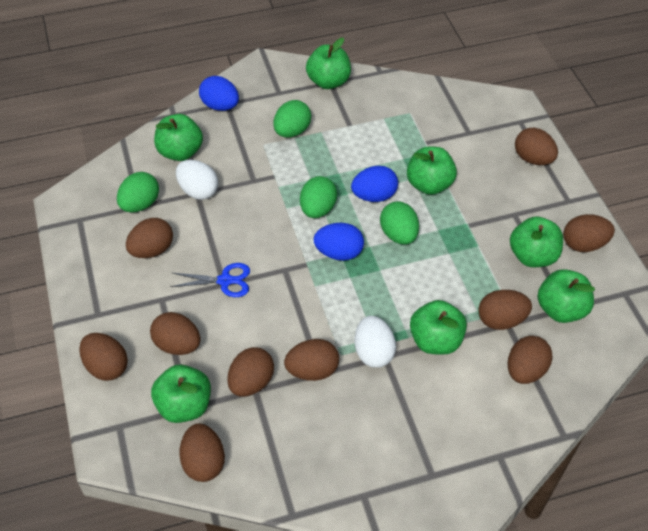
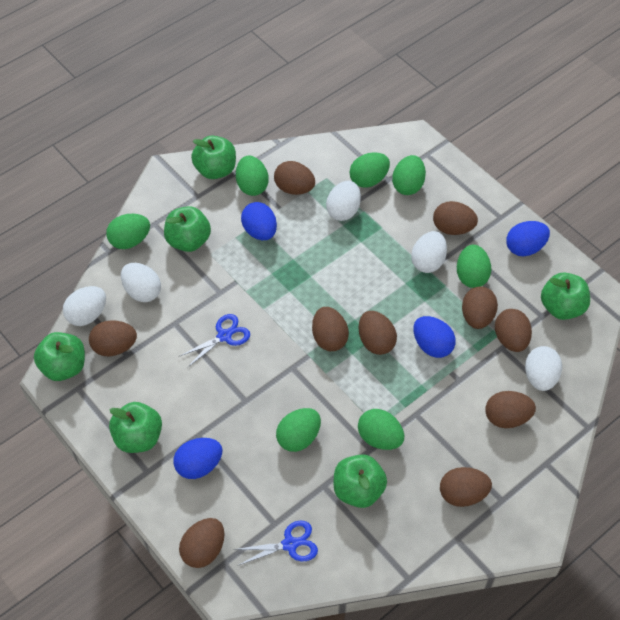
blue egg: 3 -> 4
blue scissors: 1 -> 2
green apple: 7 -> 6
green egg: 4 -> 7
white egg: 2 -> 5

